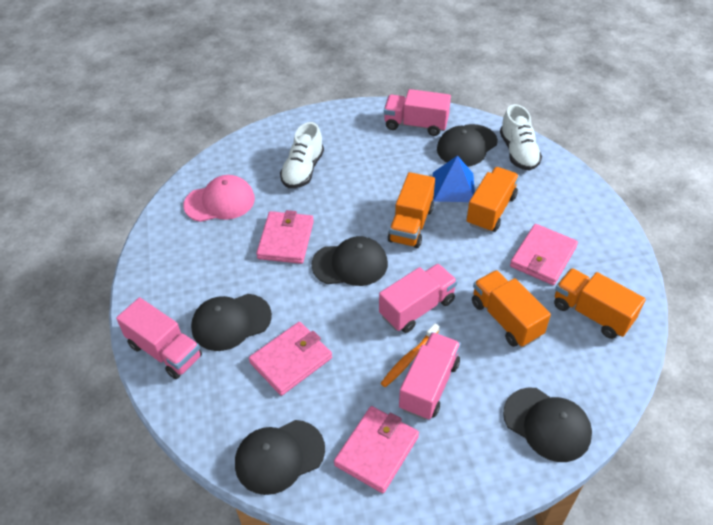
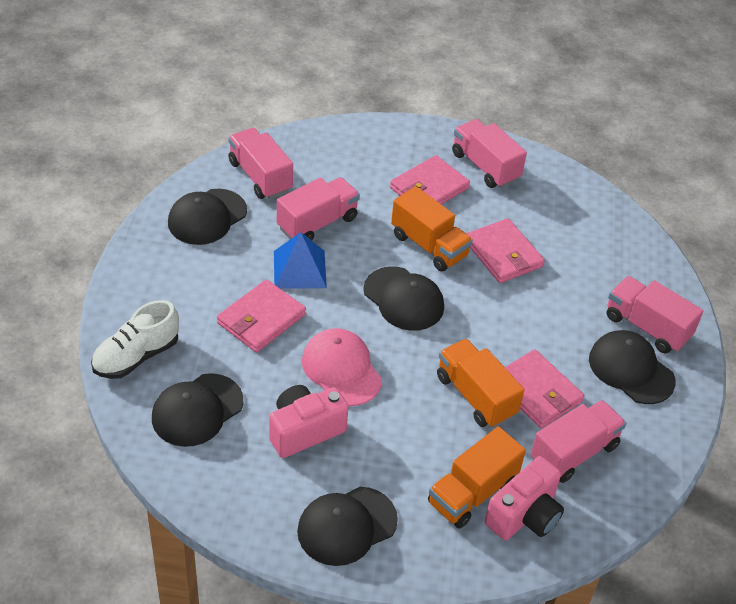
orange toothbrush: 1 -> 0
orange truck: 4 -> 3
pink camera: 0 -> 2
pink truck: 4 -> 5
white shoe: 2 -> 1

